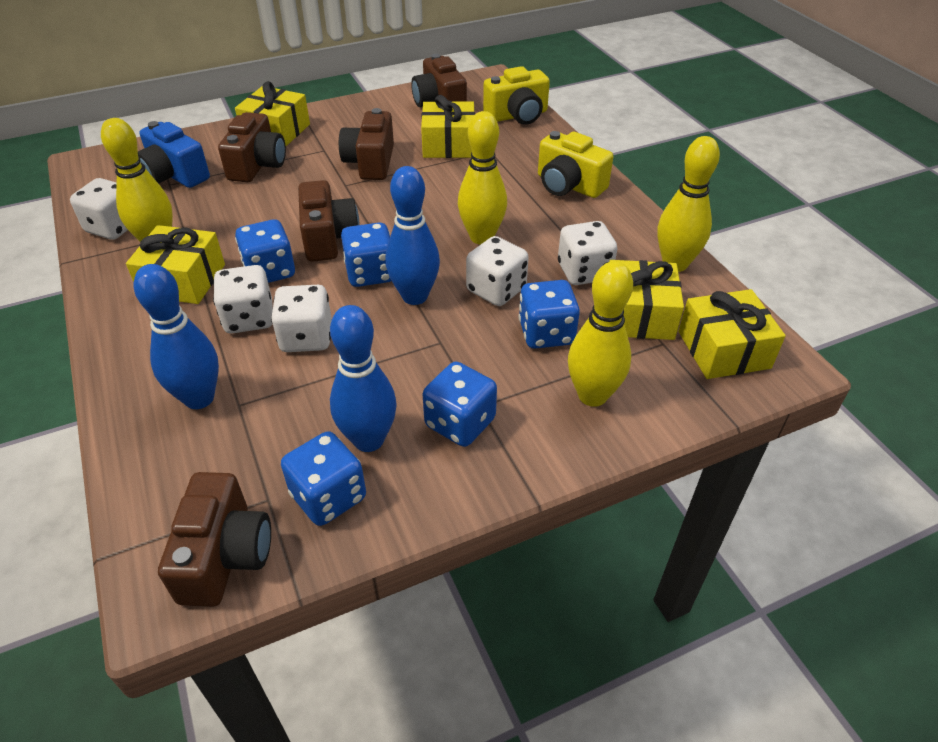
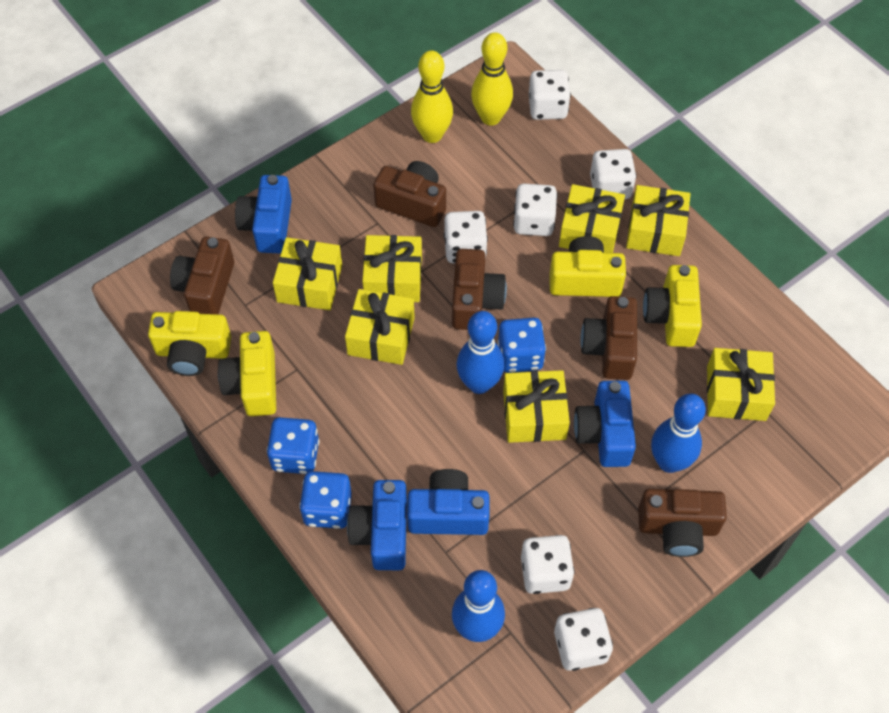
blue camera: 1 -> 4
blue dice: 5 -> 3
white dice: 5 -> 6
yellow bowling pin: 4 -> 2
yellow camera: 2 -> 4
yellow gift: 5 -> 7

